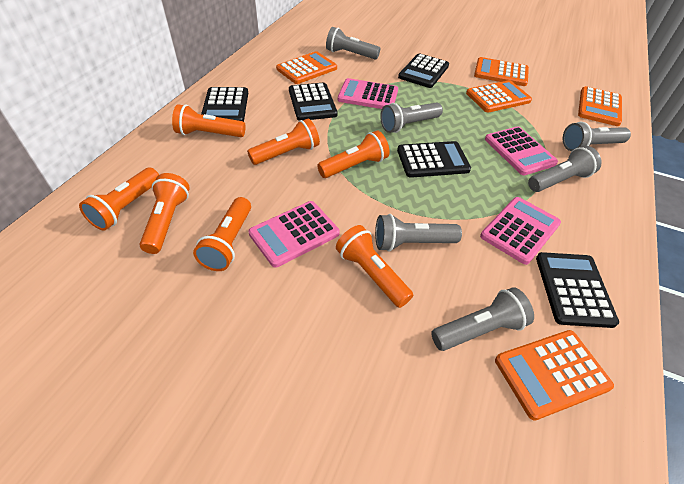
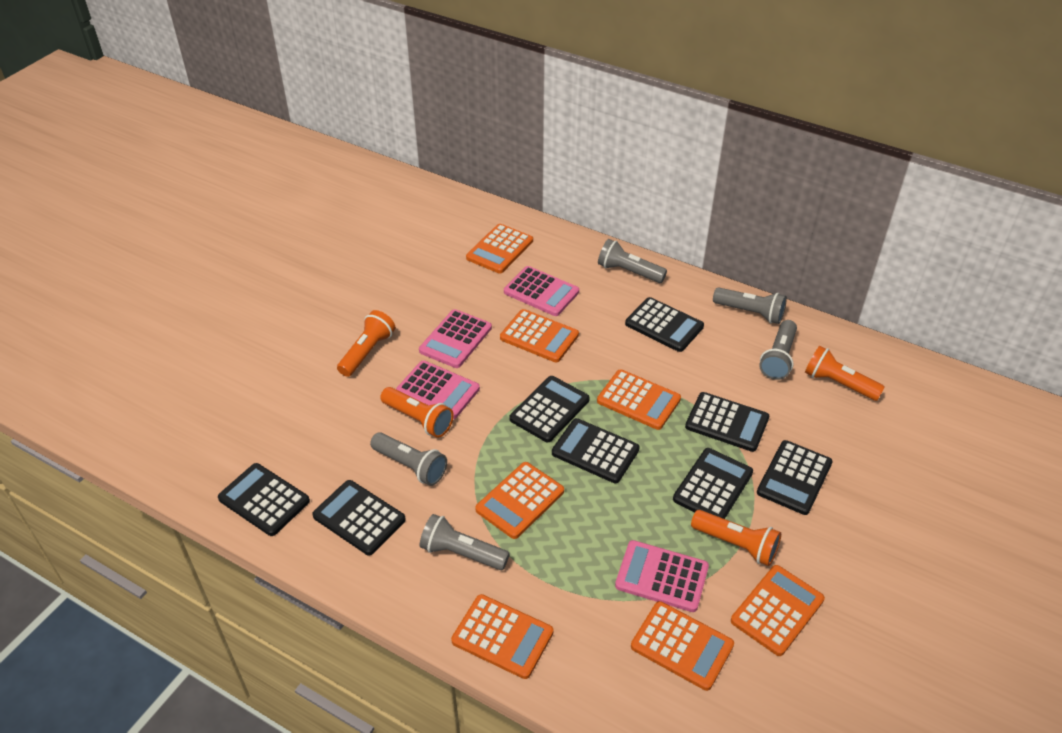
black calculator: 5 -> 8
grey flashlight: 6 -> 5
orange calculator: 5 -> 7
orange flashlight: 7 -> 4

